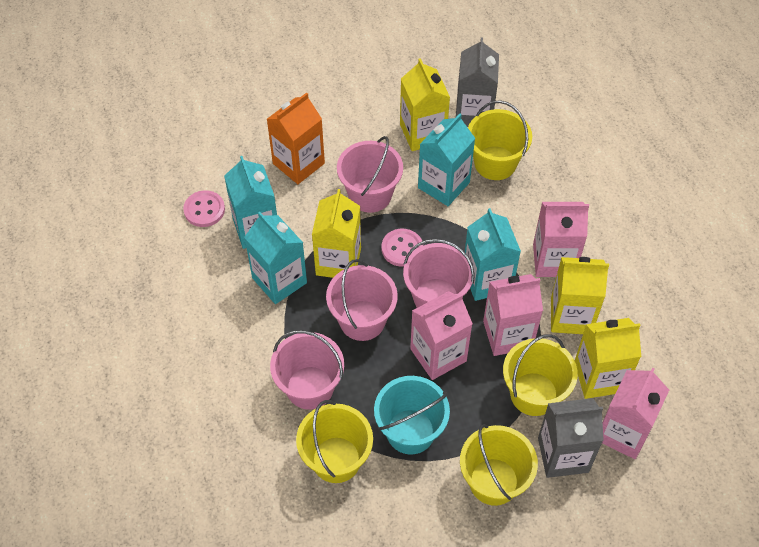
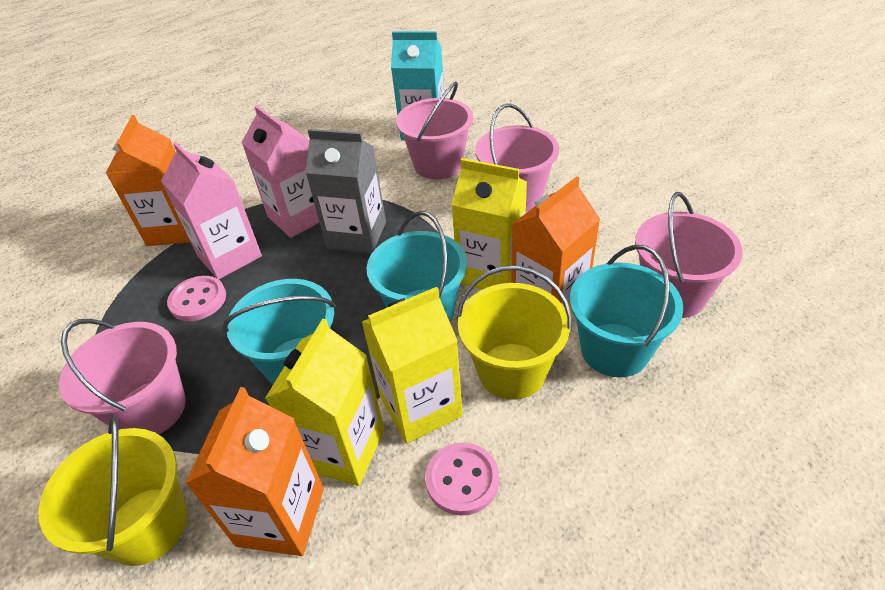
grey carton: 2 -> 1
orange carton: 1 -> 3
pink carton: 4 -> 2
turquoise bucket: 1 -> 3
turquoise carton: 4 -> 1
yellow bucket: 4 -> 2
yellow carton: 4 -> 3

